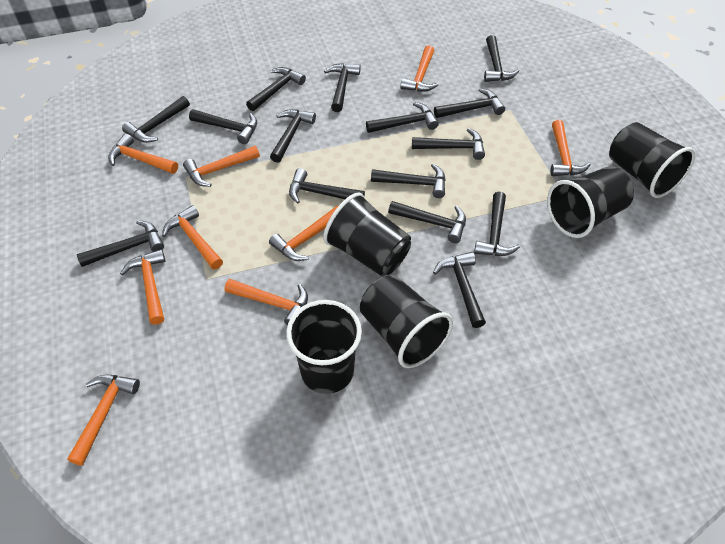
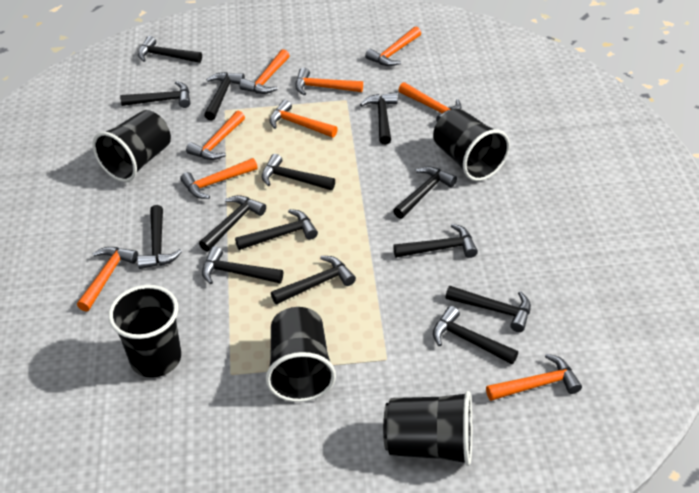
black hammer: 15 -> 14

